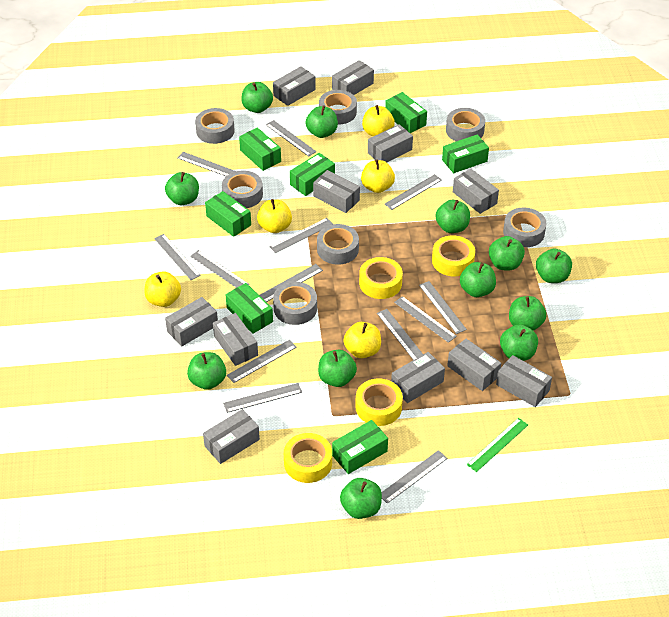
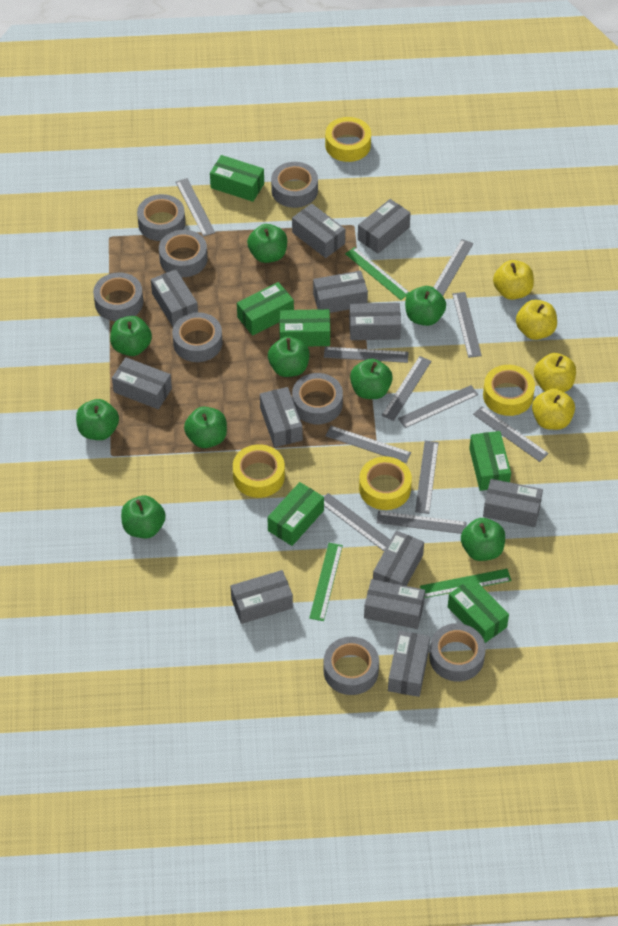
green apple: 12 -> 9
green box: 7 -> 6
green ruler: 1 -> 3
grey box: 11 -> 12
grey ruler: 13 -> 11
grey tape: 7 -> 8
yellow apple: 5 -> 4

